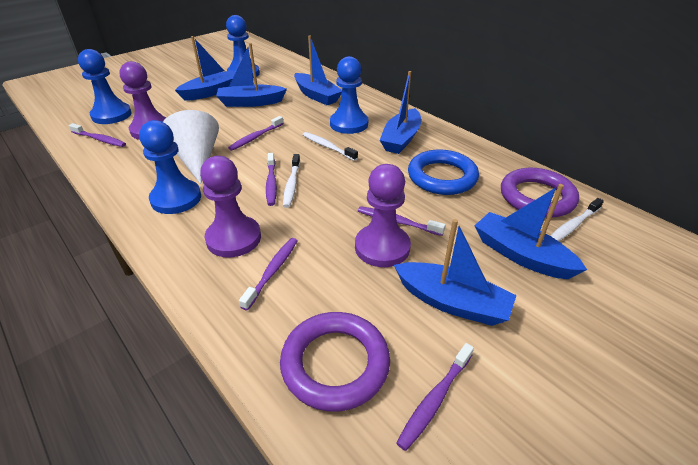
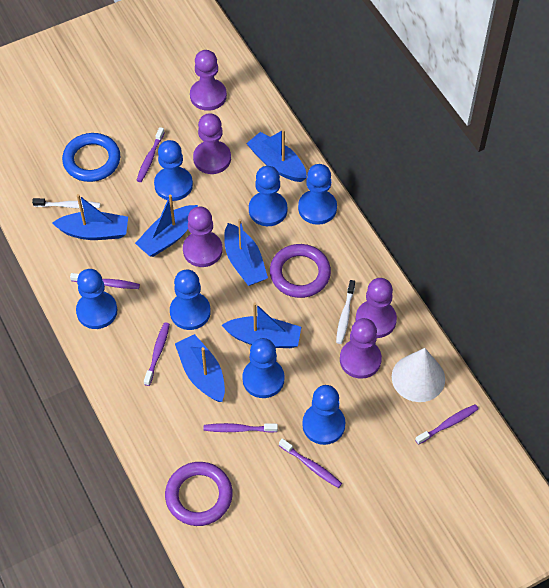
blue pawn: 4 -> 7
purple pawn: 3 -> 5
white toothbrush: 3 -> 2

